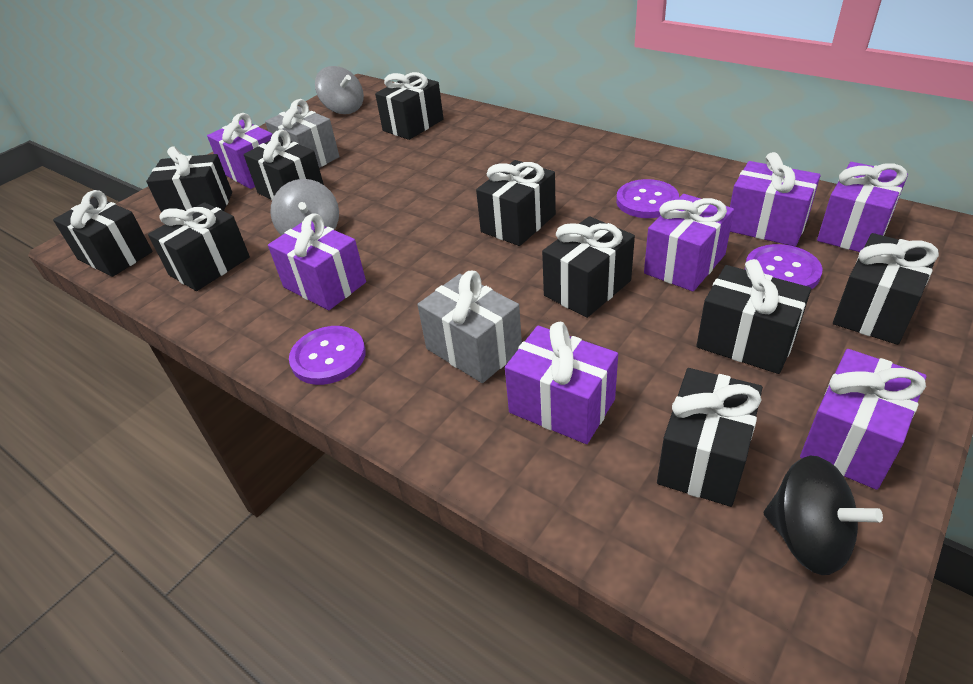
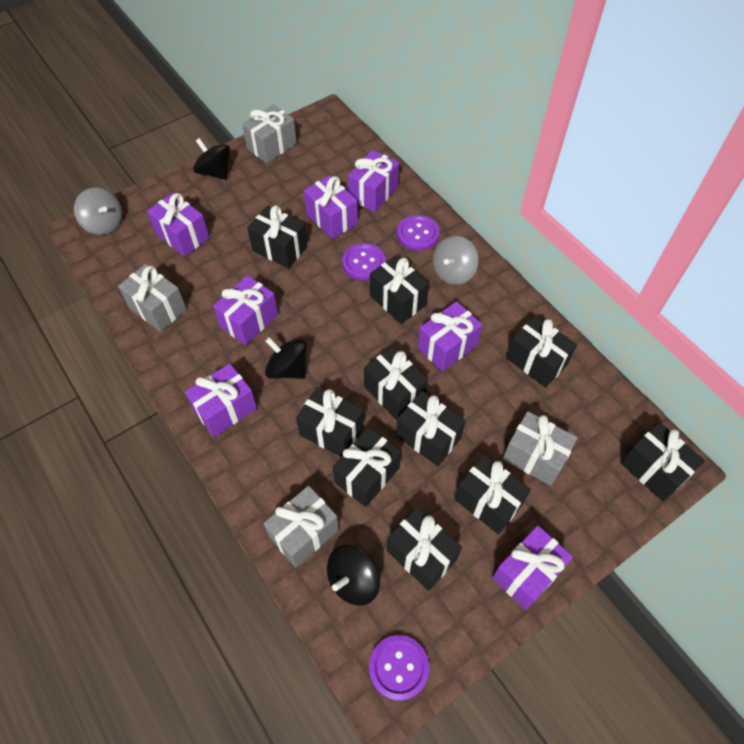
black spinning top: 1 -> 3
grey gift: 2 -> 4

